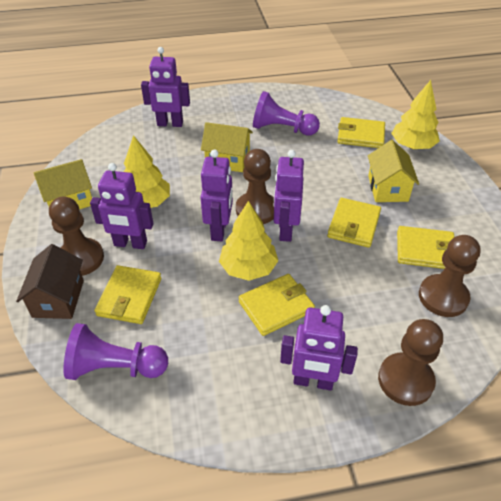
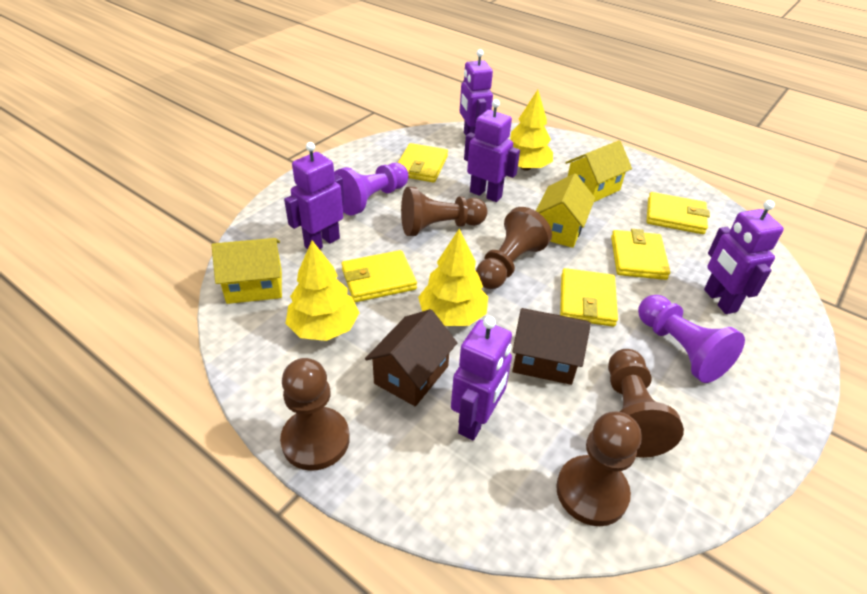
brown house: 1 -> 2
brown pawn: 4 -> 5

